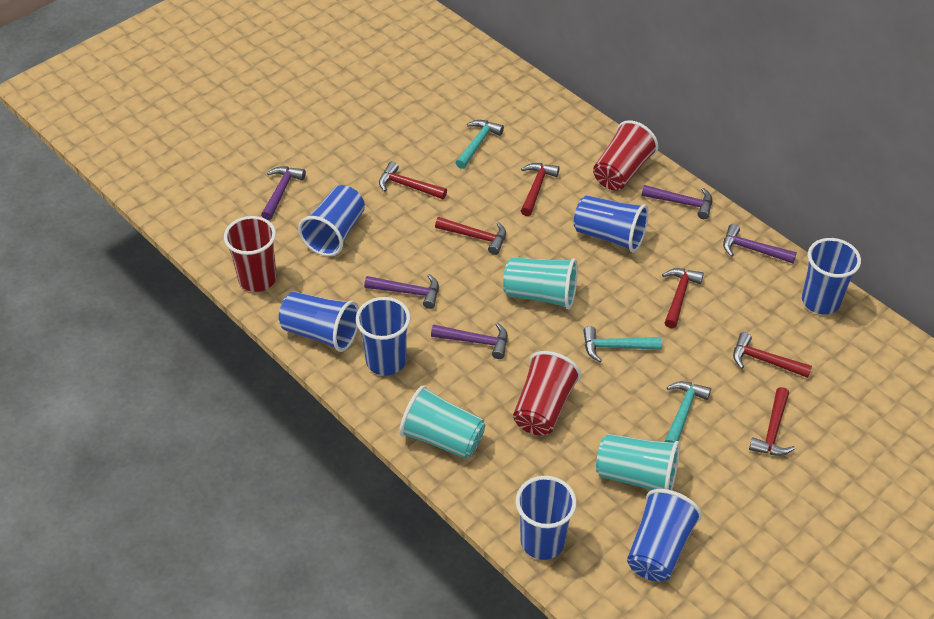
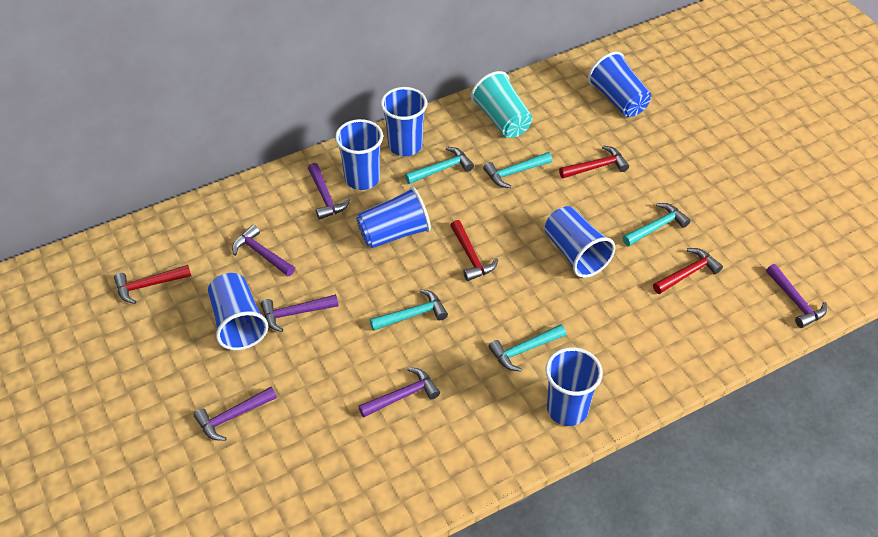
purple hammer: 5 -> 6
red cup: 3 -> 0
red hammer: 6 -> 4
turquoise cup: 3 -> 1
turquoise hammer: 3 -> 5

